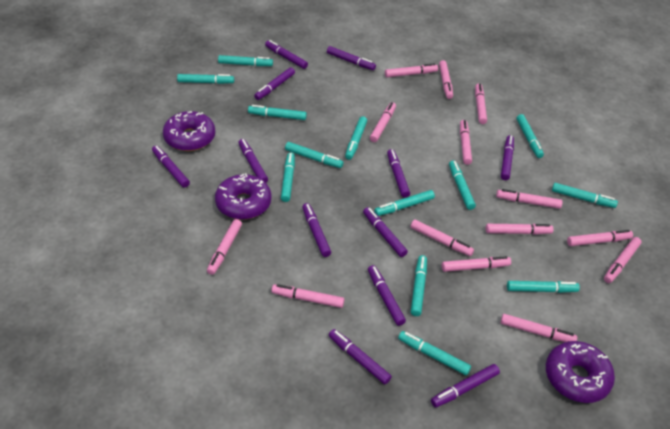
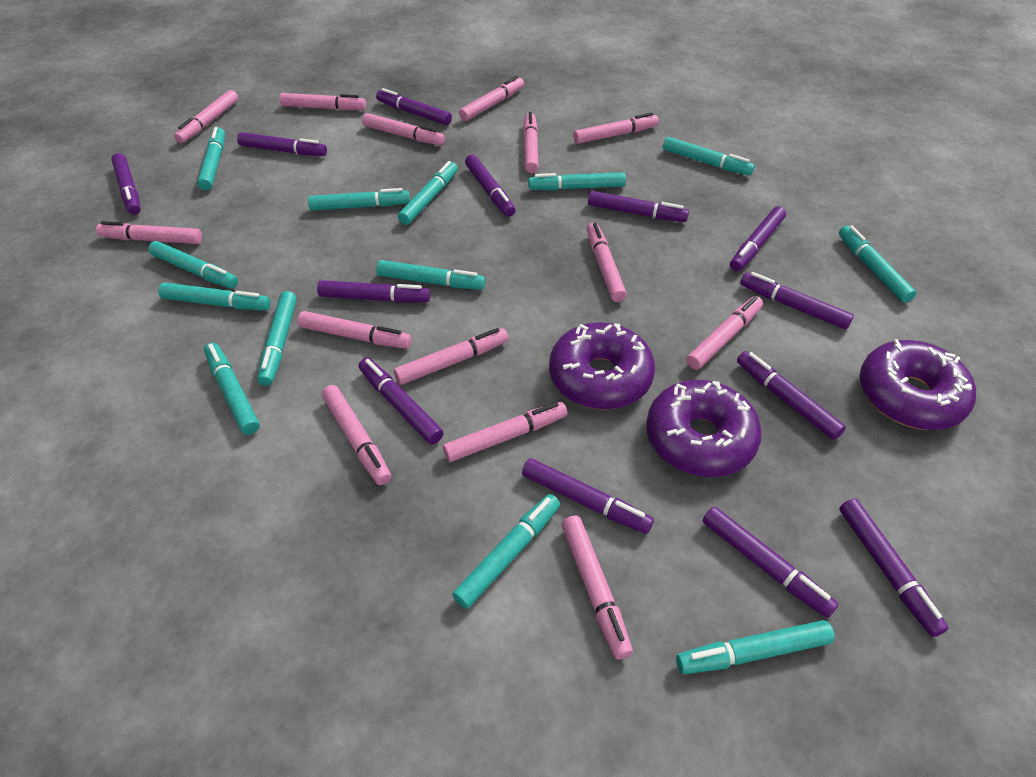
purple marker: 12 -> 13

